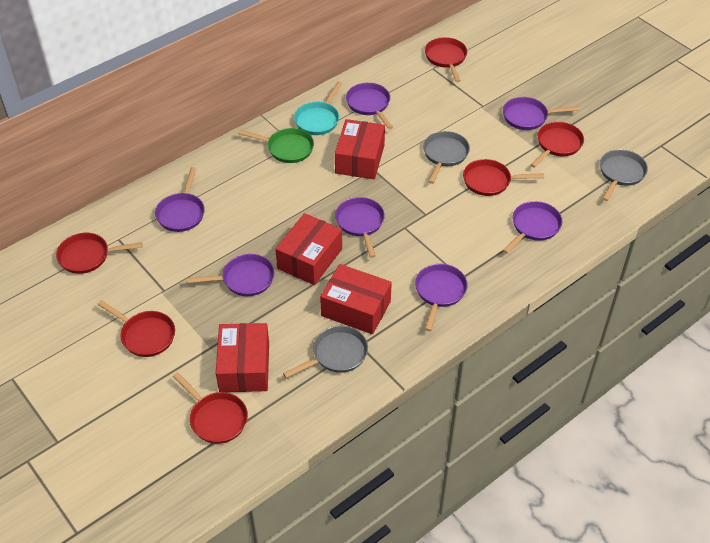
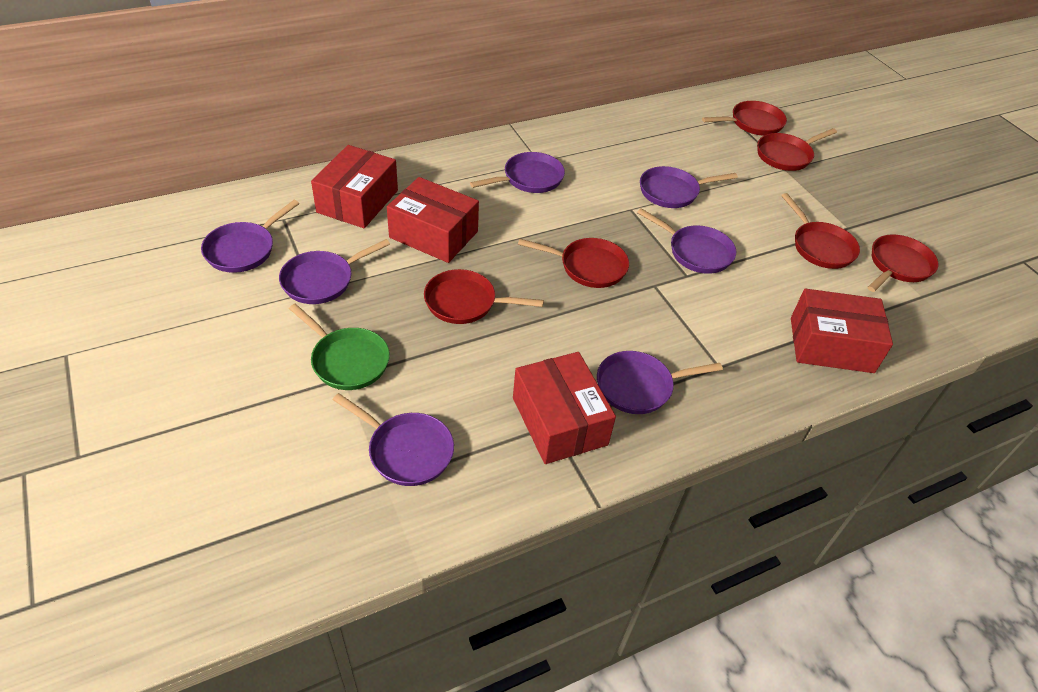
grey pan: 3 -> 0
turquoise pan: 1 -> 0

